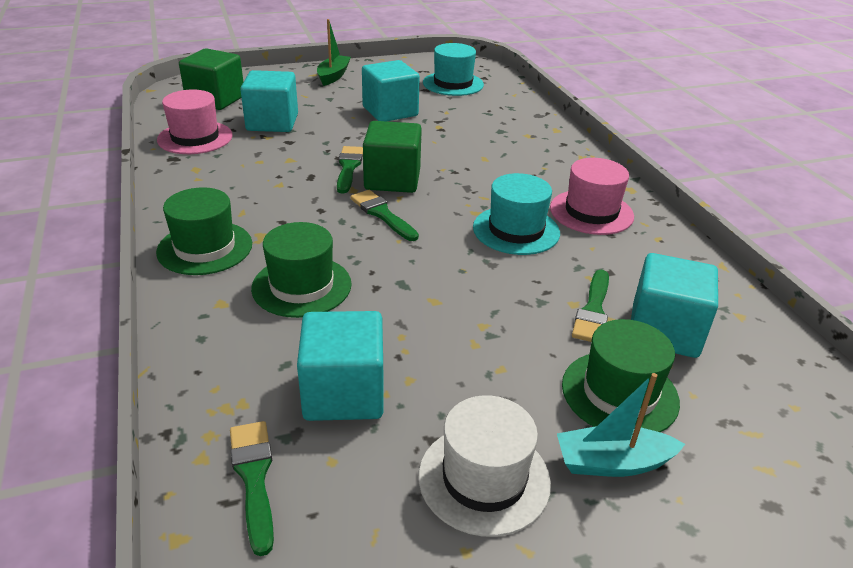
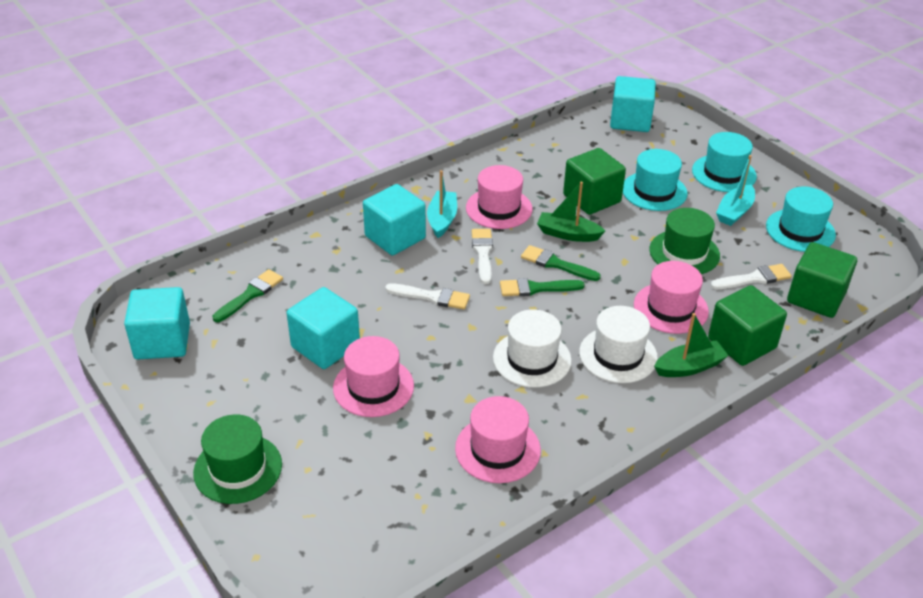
green boat: 1 -> 2
green brush: 4 -> 3
green cube: 2 -> 3
green hat: 3 -> 2
pink hat: 2 -> 4
turquoise boat: 1 -> 2
turquoise hat: 2 -> 3
white brush: 0 -> 3
white hat: 1 -> 2

